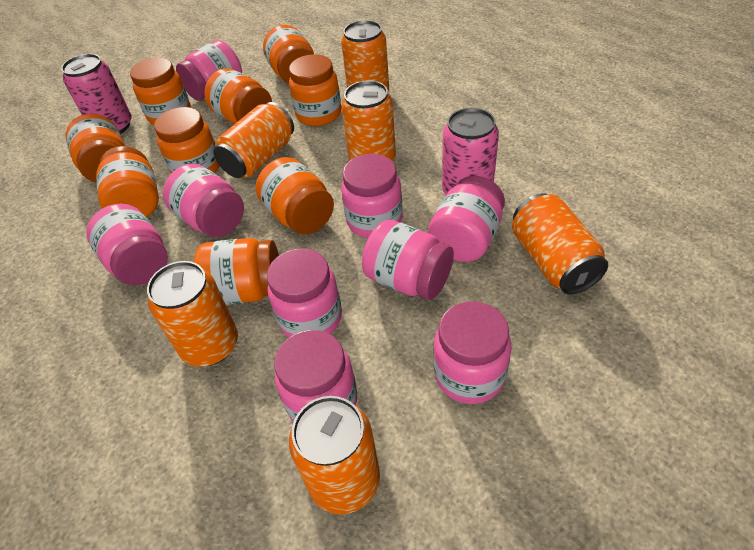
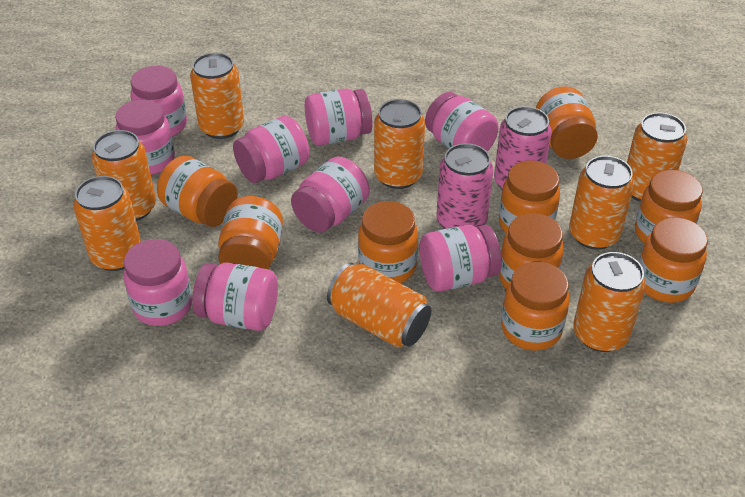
orange can: 6 -> 8

